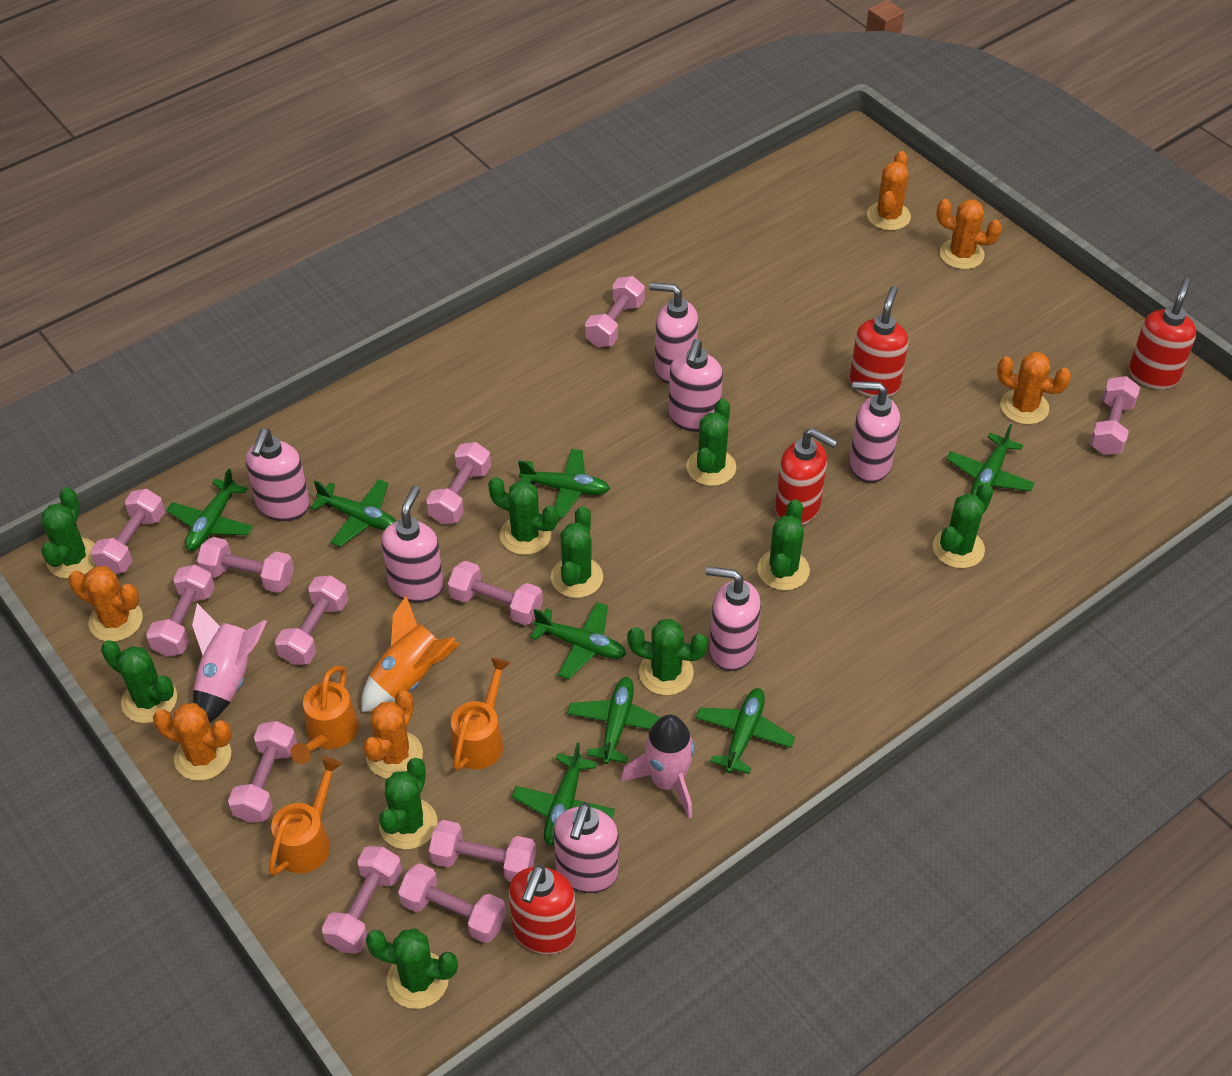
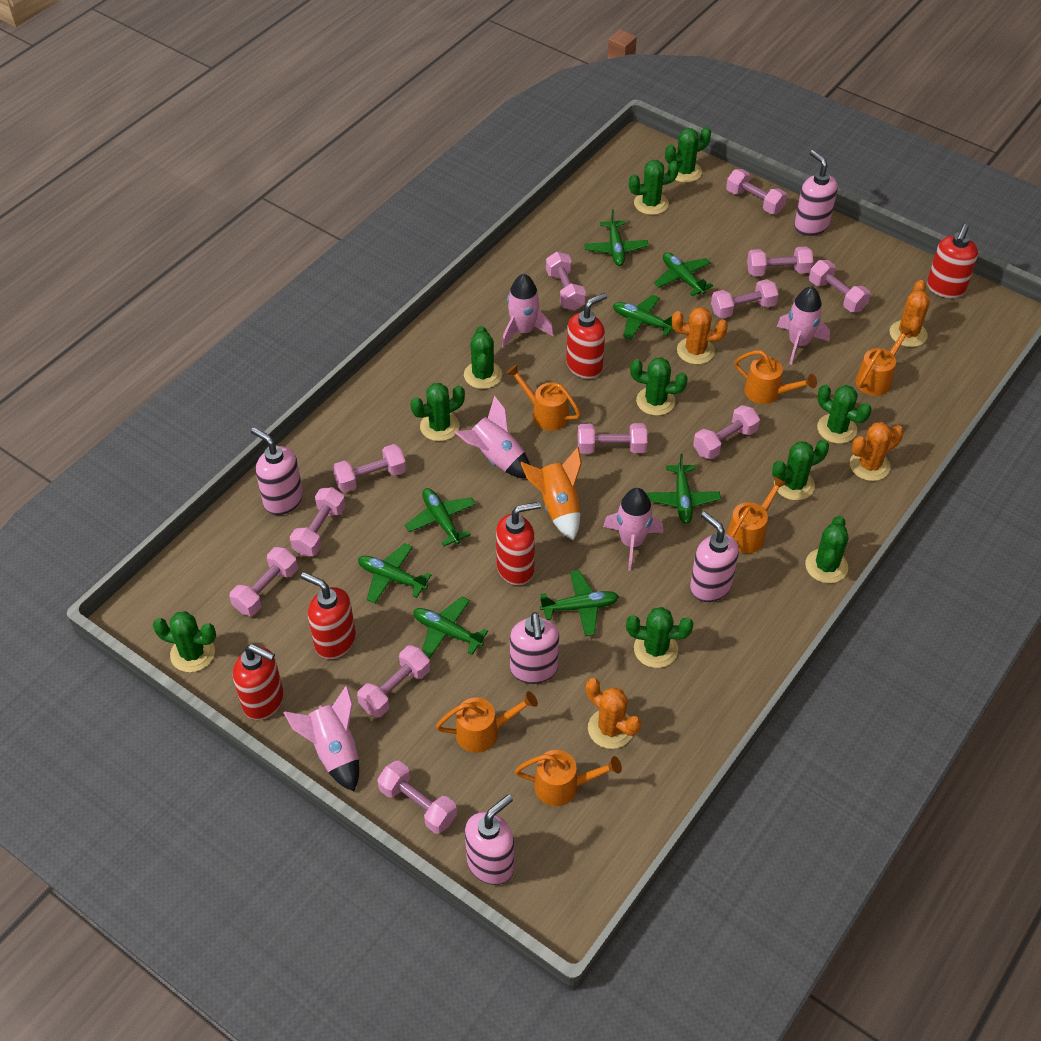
orange cactus: 6 -> 4
orange watering can: 3 -> 6
pink rocket: 2 -> 5
pink soap dispenser: 7 -> 5
red soap dispenser: 4 -> 5

